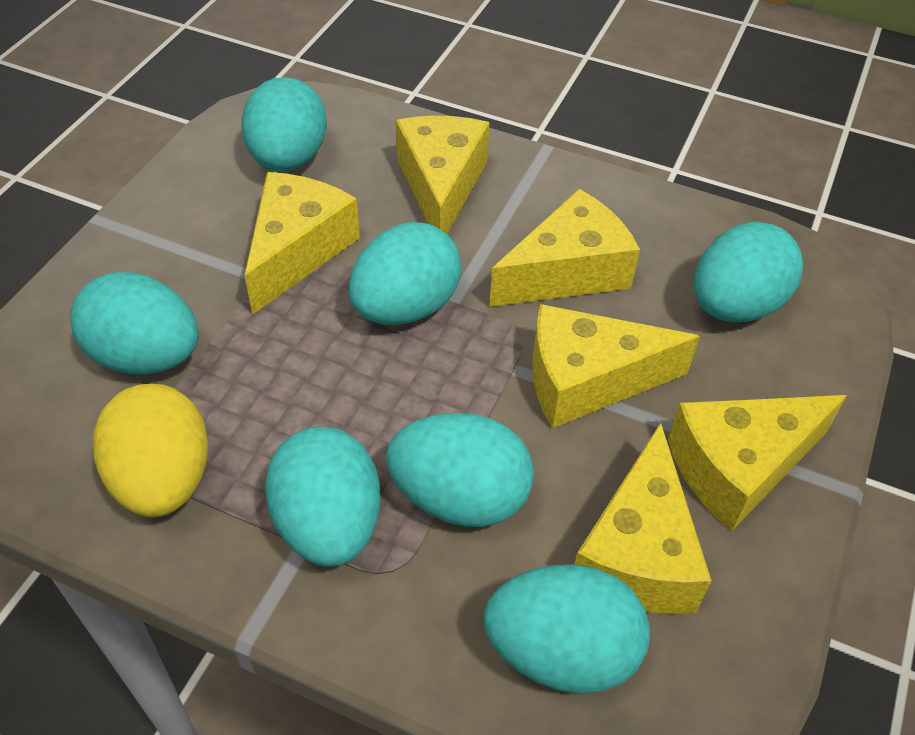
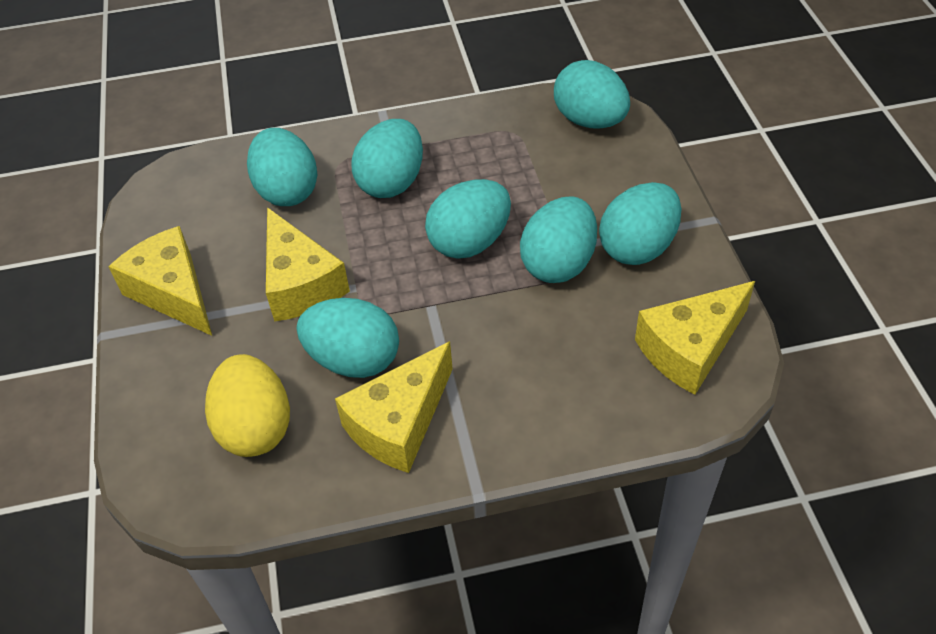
yellow cheese: 6 -> 4

